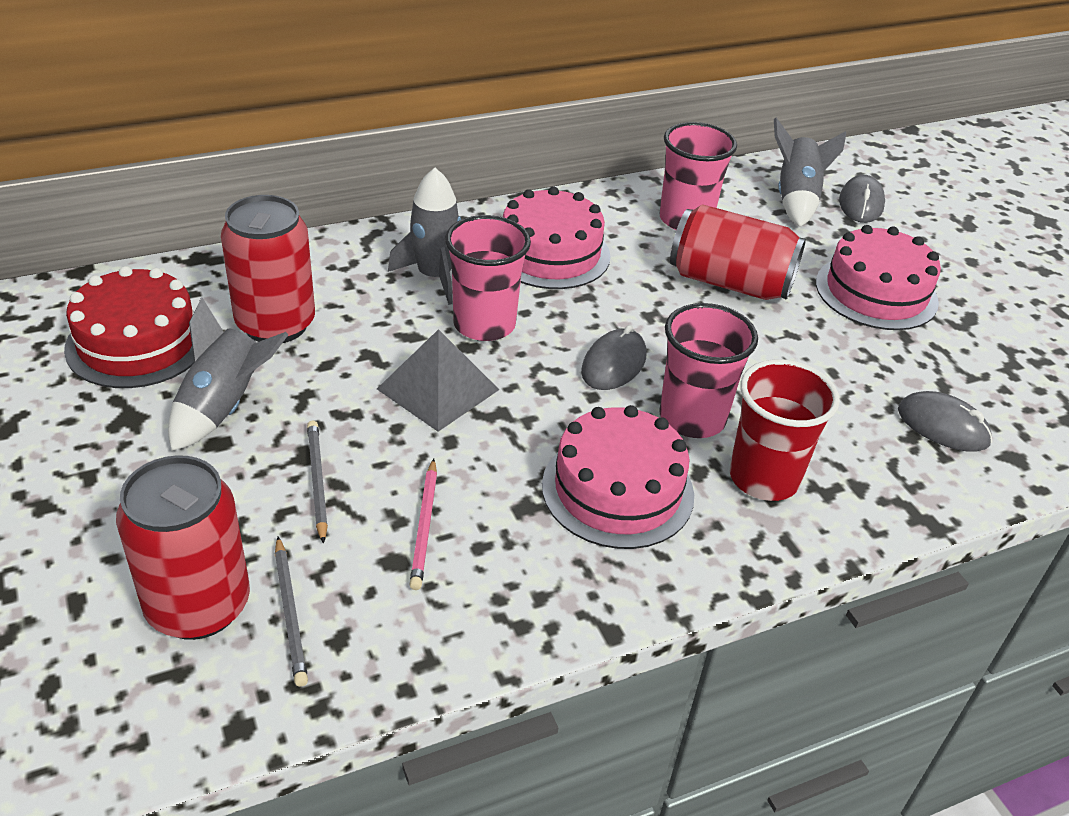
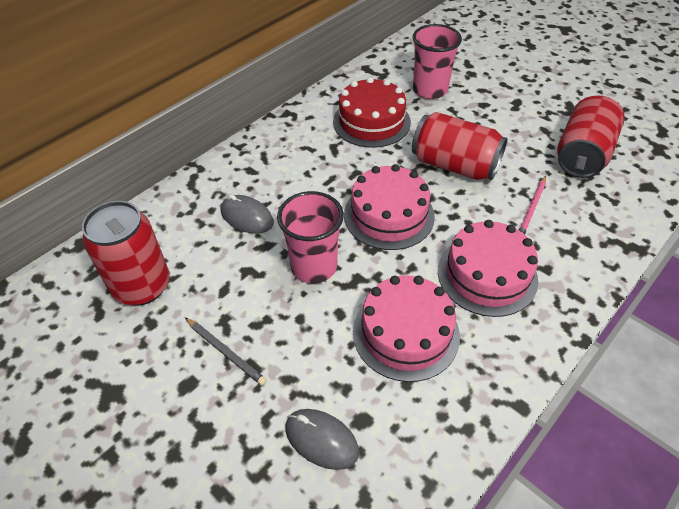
grey mouse: 3 -> 2
grey pencil: 2 -> 1
grey pyramid: 1 -> 0
grey rocket: 3 -> 0
pink cup: 3 -> 2
red cup: 1 -> 0

